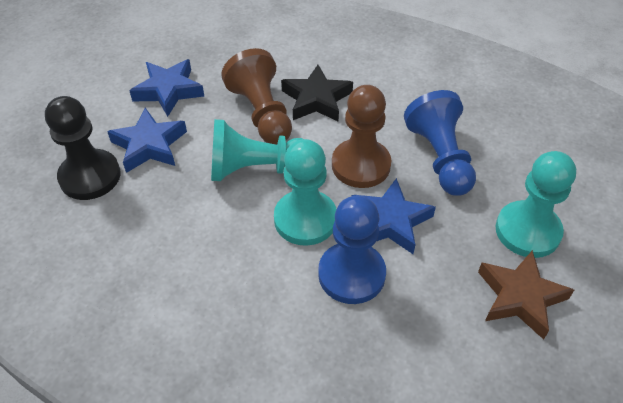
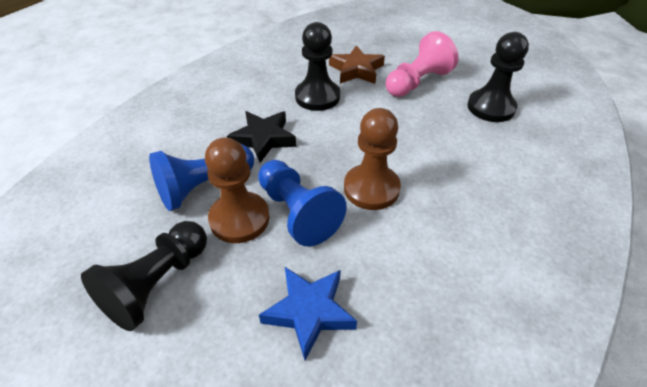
black pawn: 1 -> 3
blue star: 3 -> 1
pink pawn: 0 -> 1
turquoise pawn: 3 -> 0

